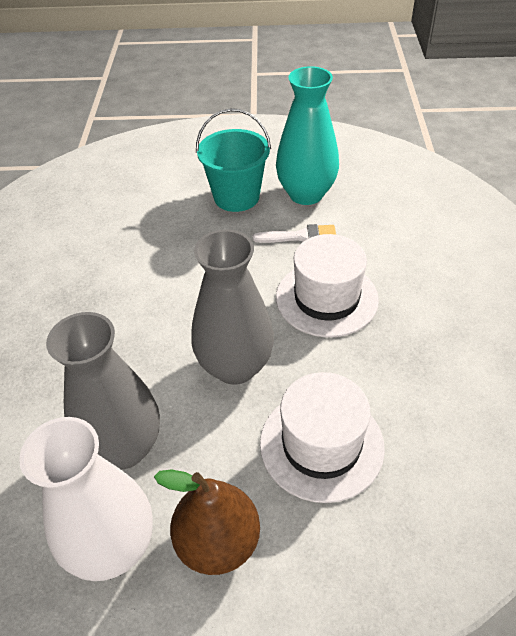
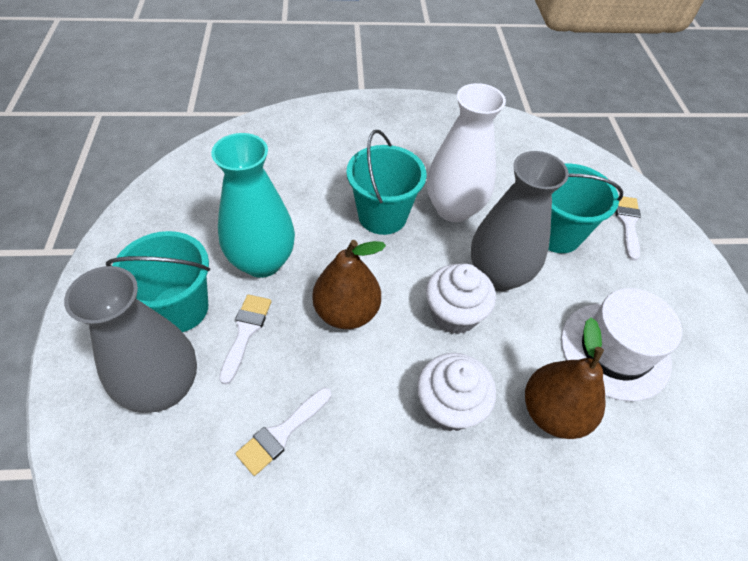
brown pear: 1 -> 2
turquoise bucket: 1 -> 3
white brush: 1 -> 3
white cupcake: 0 -> 2
white hat: 2 -> 1

